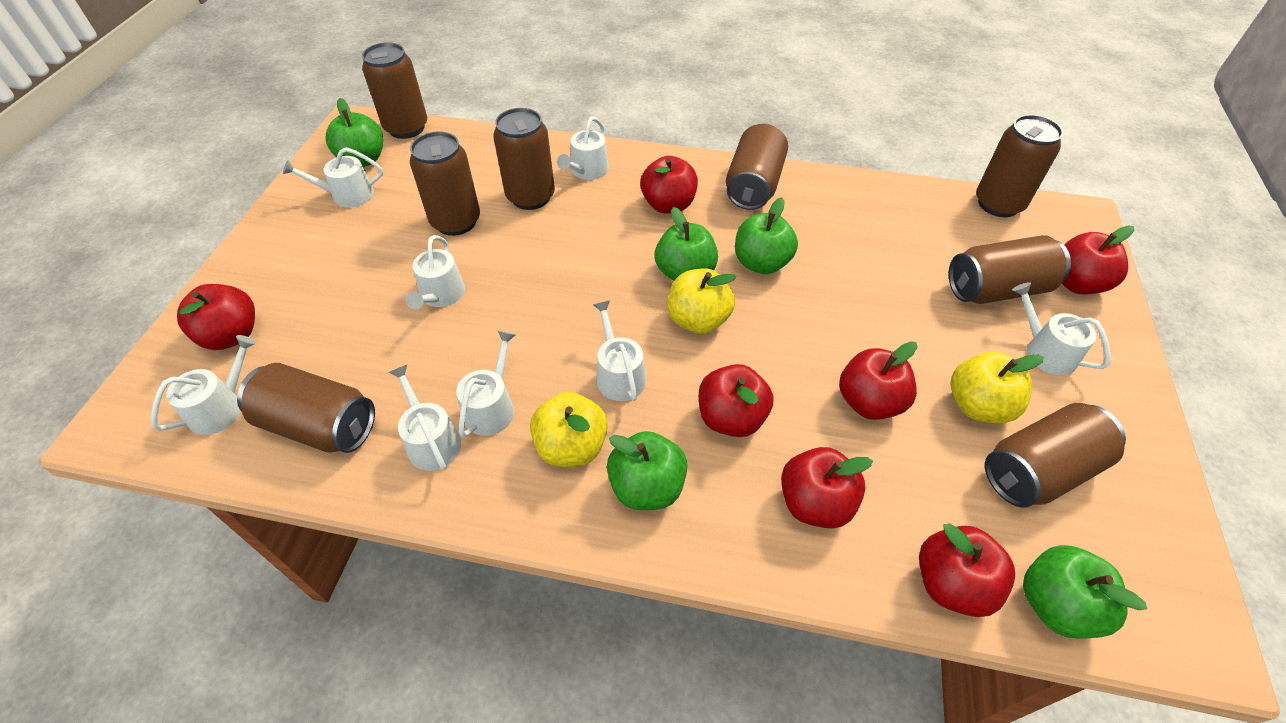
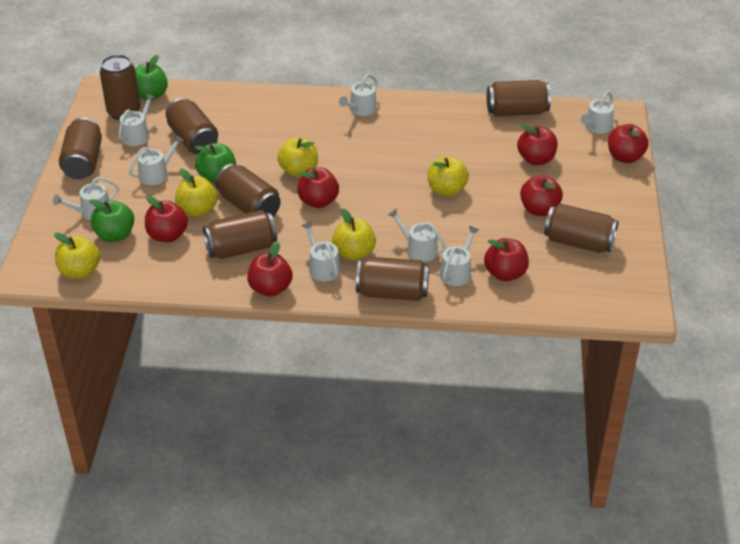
green apple: 5 -> 3
yellow apple: 3 -> 5

